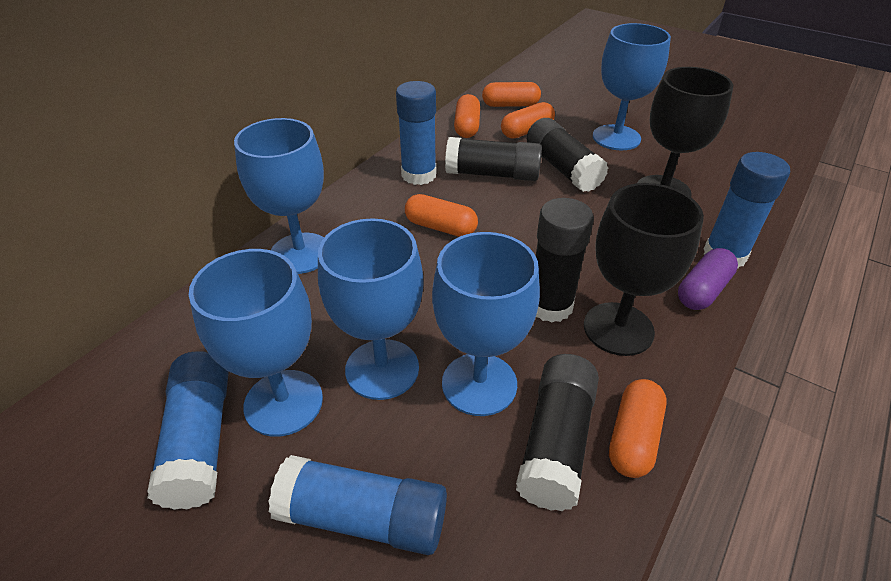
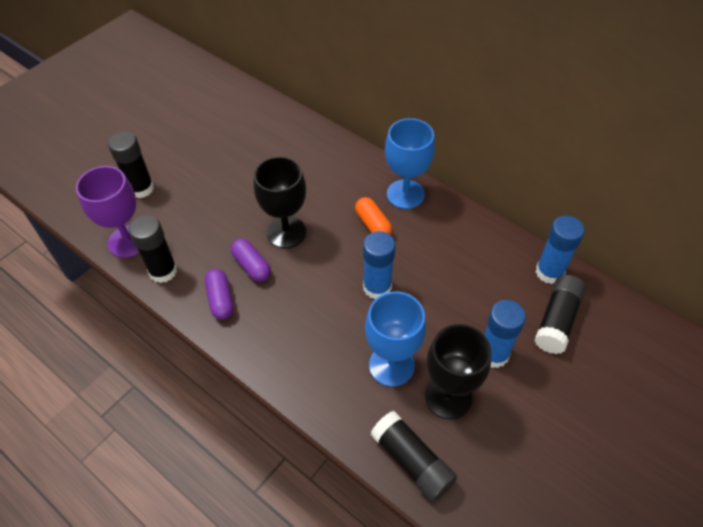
blue glue stick: 4 -> 3
blue goblet: 5 -> 2
orange capsule: 5 -> 1
purple capsule: 1 -> 2
purple goblet: 0 -> 1

